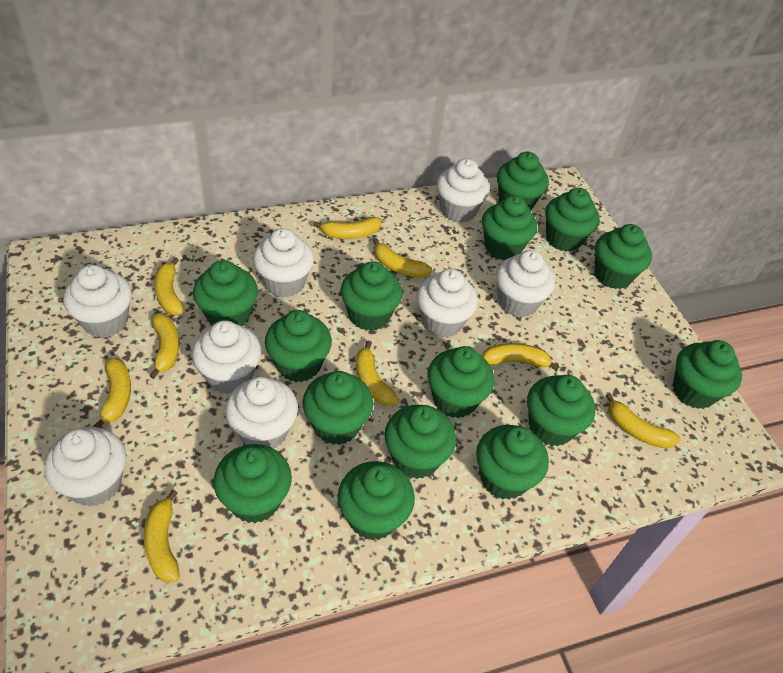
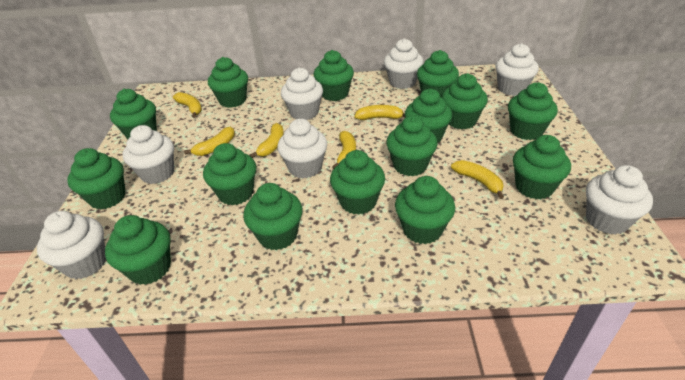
white cupcake: 8 -> 7
yellow banana: 9 -> 6

